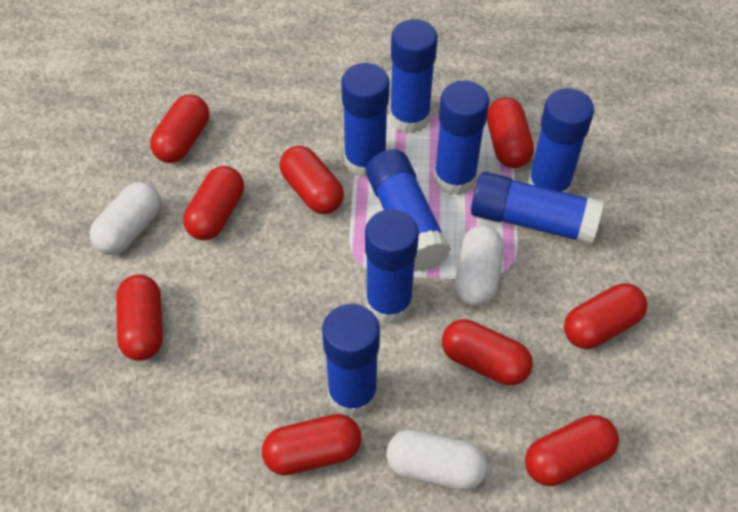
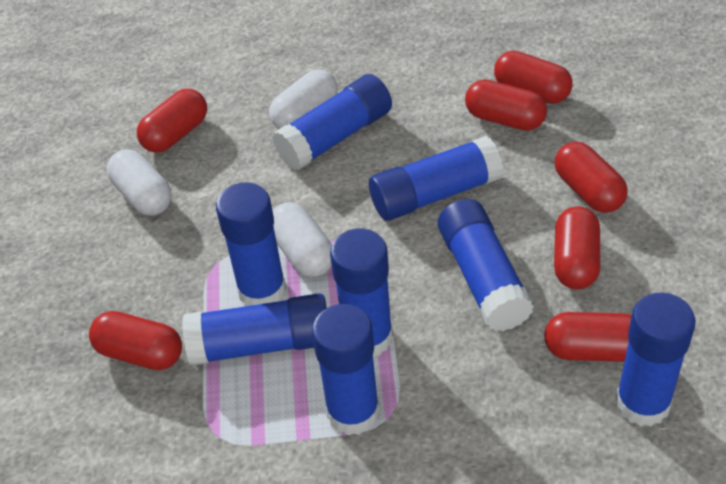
red capsule: 9 -> 7

